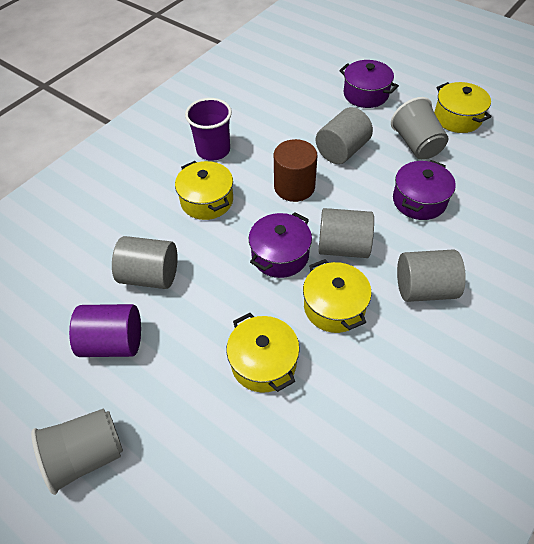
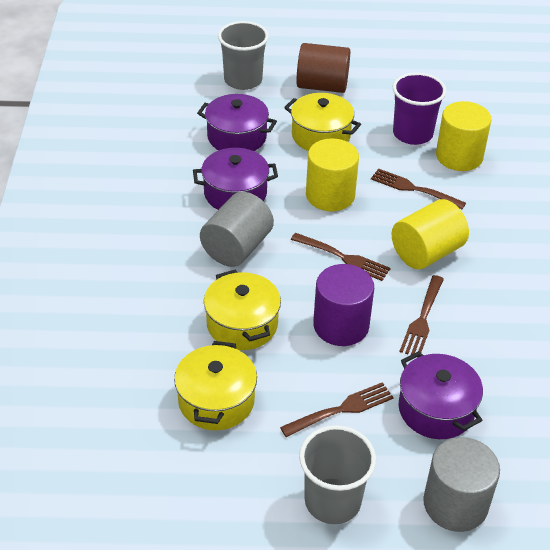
brown fork: 0 -> 4
grey cylinder: 4 -> 2
yellow cylinder: 0 -> 3
yellow pot: 4 -> 3

